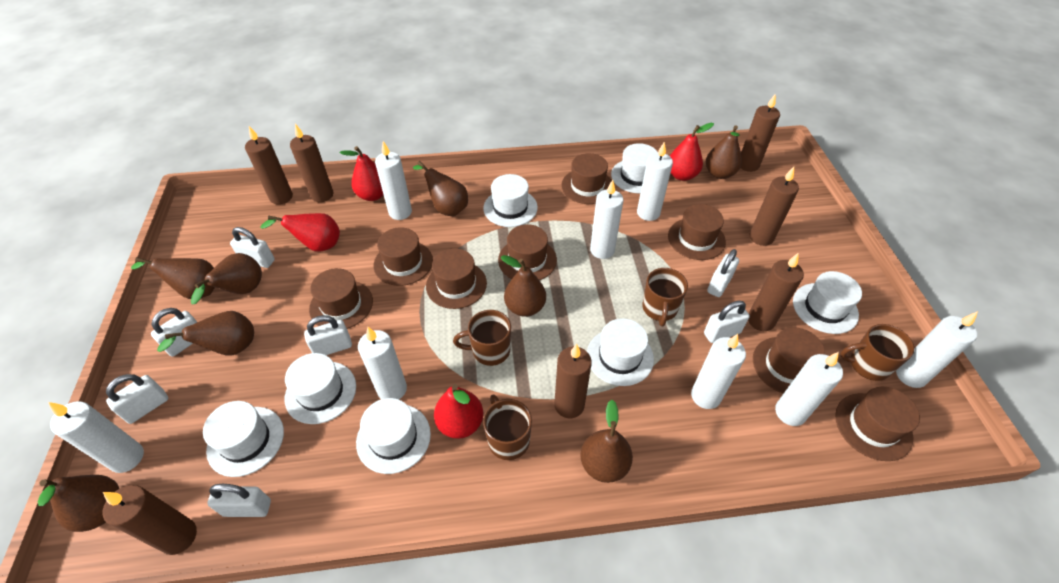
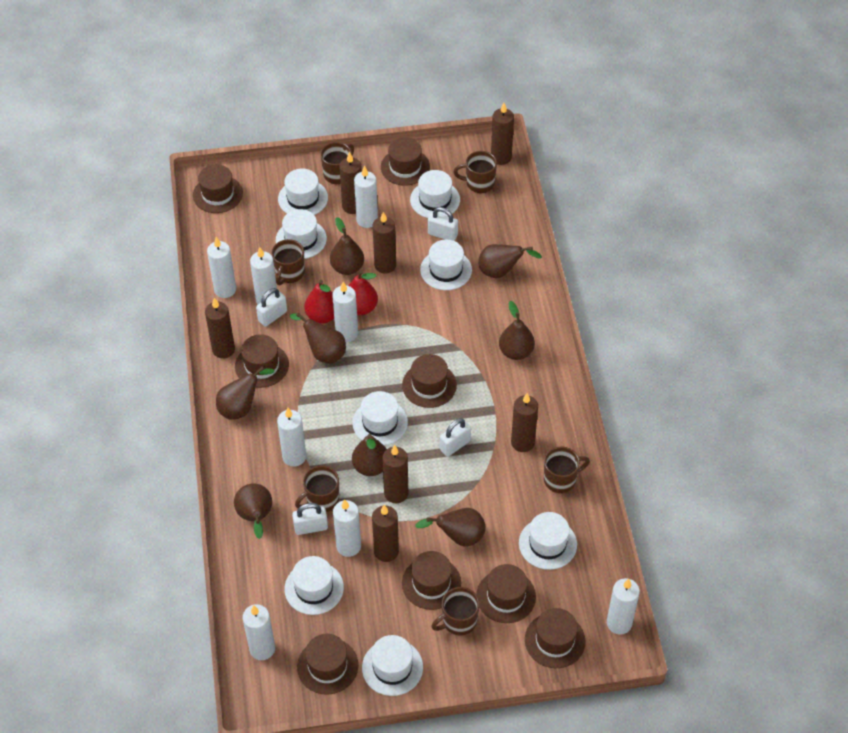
brown mug: 4 -> 6
red pear: 4 -> 2
white hat: 7 -> 8
white padlock: 7 -> 4

